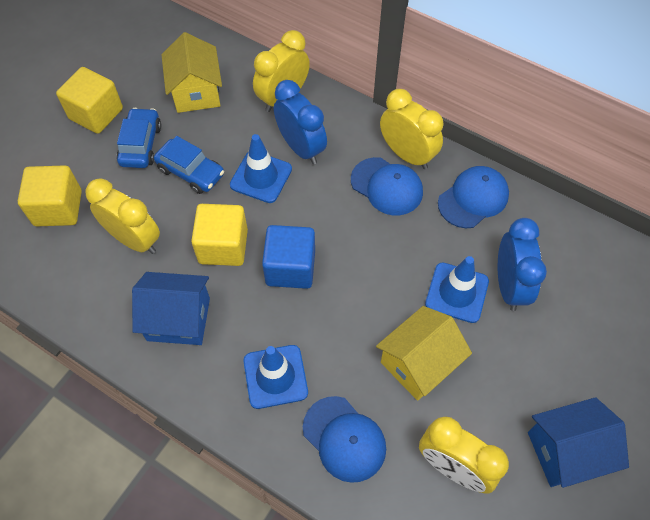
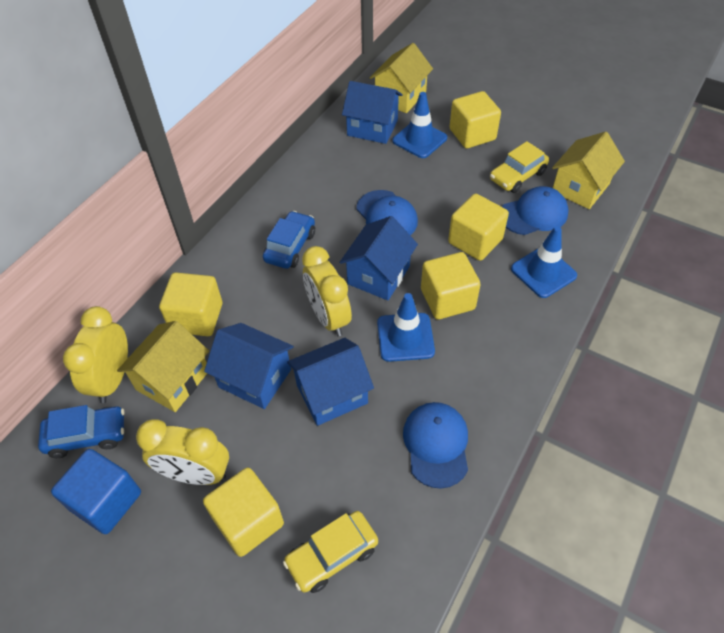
blue clock: 2 -> 0
blue house: 2 -> 4
yellow car: 0 -> 2
yellow clock: 4 -> 3
yellow cube: 3 -> 5
yellow house: 2 -> 3

